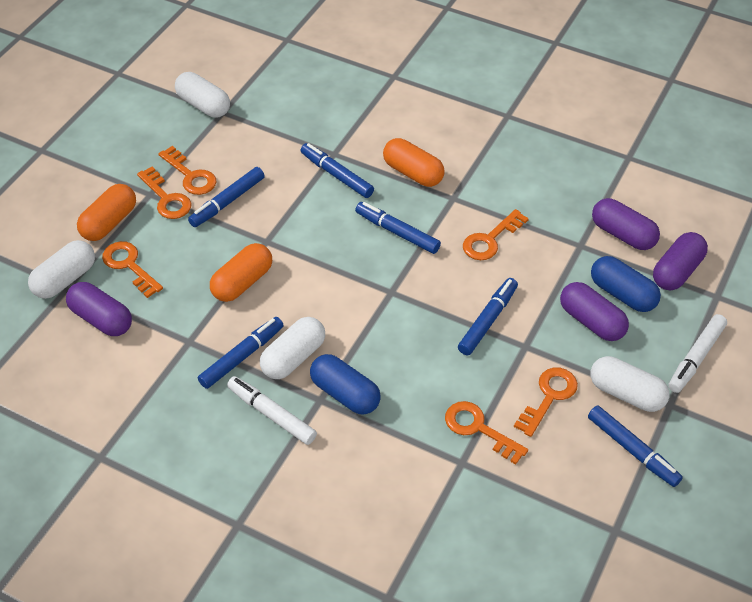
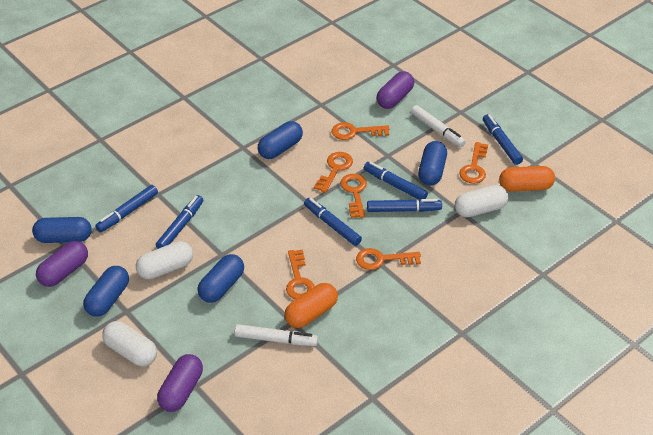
blue capsule: 2 -> 5
orange capsule: 3 -> 2
purple capsule: 4 -> 3
white capsule: 4 -> 3

